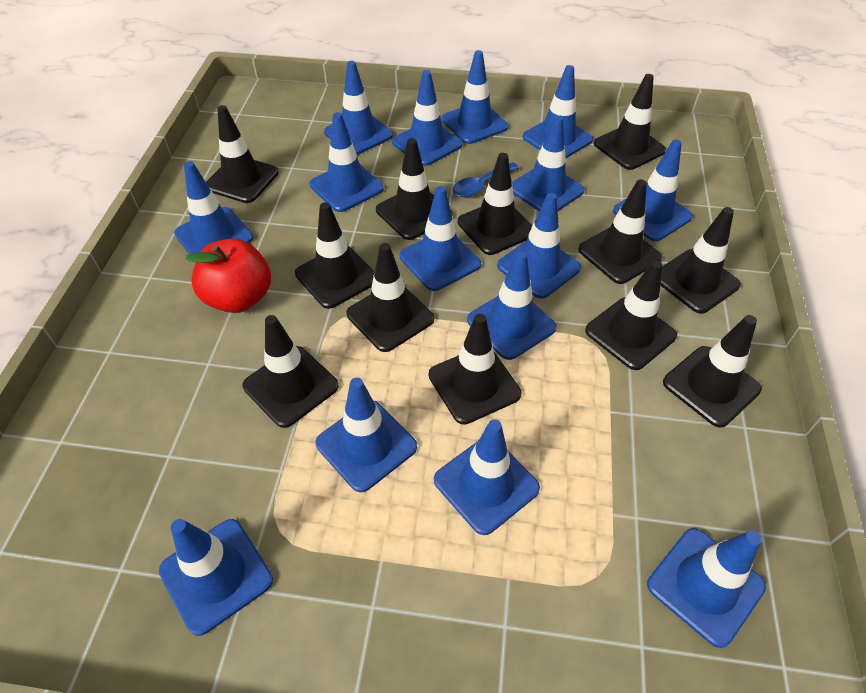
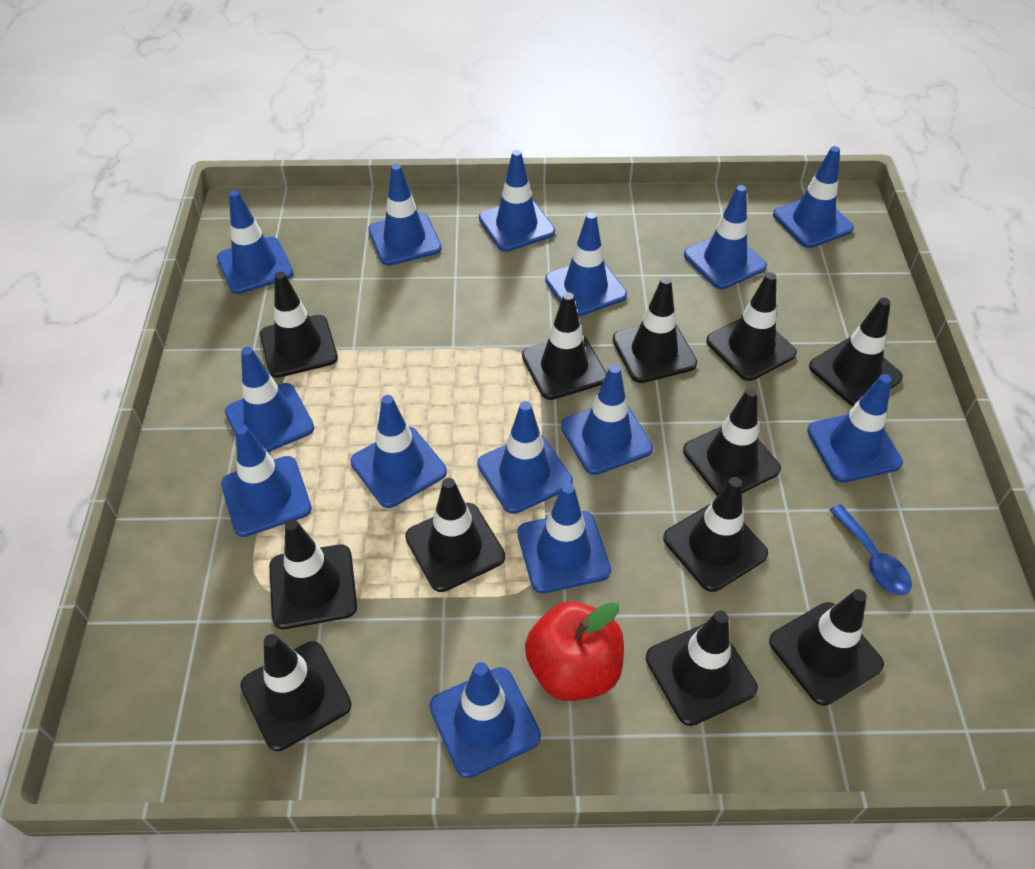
blue traffic cone: 15 -> 14

